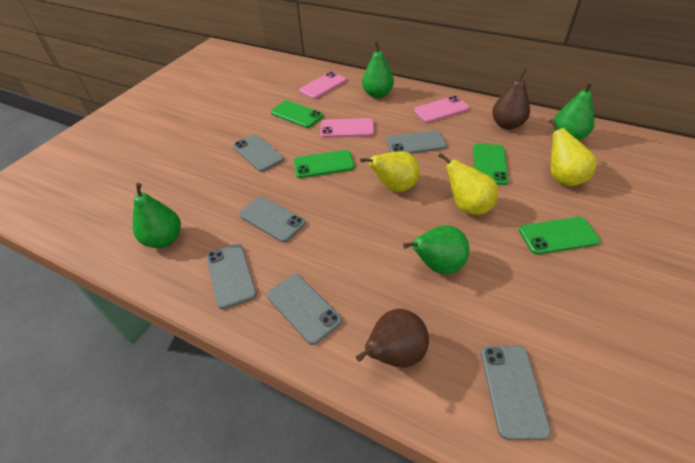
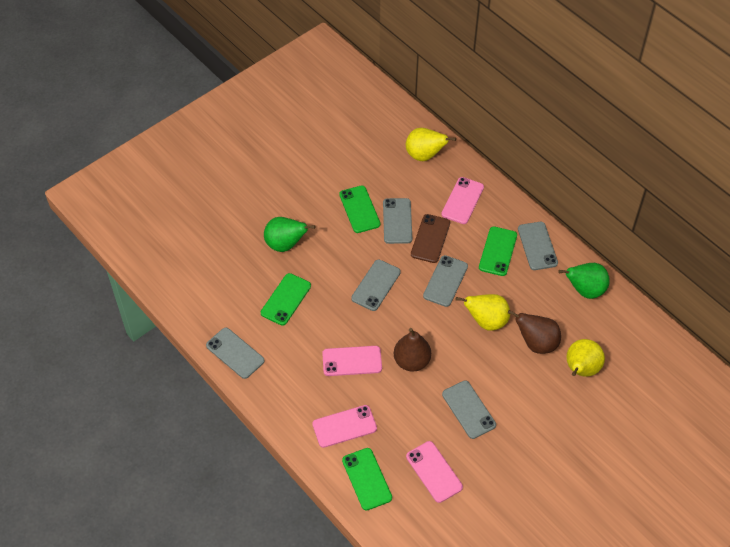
brown phone: 0 -> 1
green pear: 4 -> 2
pink phone: 3 -> 4

